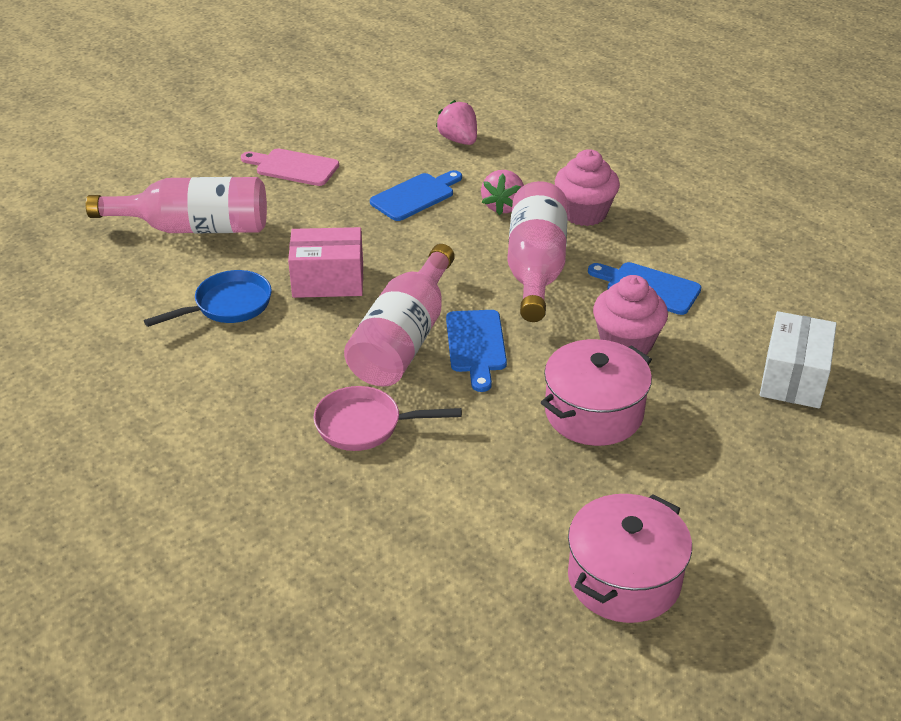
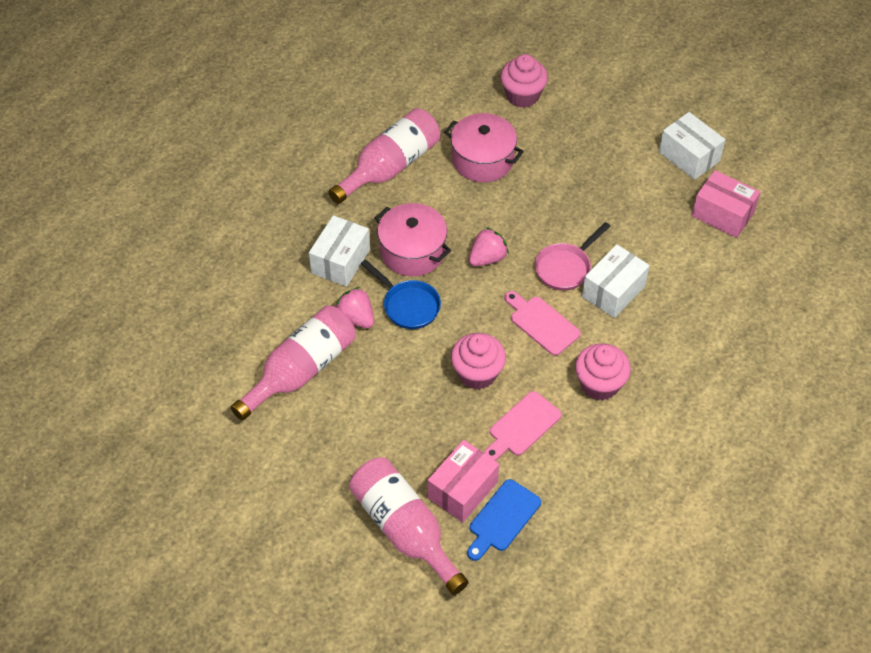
blue cutting board: 3 -> 1
pink box: 1 -> 2
pink cupcake: 2 -> 3
pink cutting board: 1 -> 2
white box: 1 -> 3

